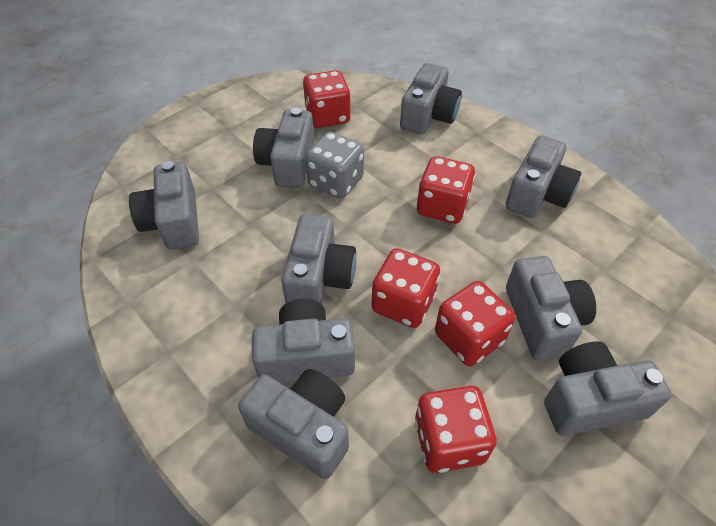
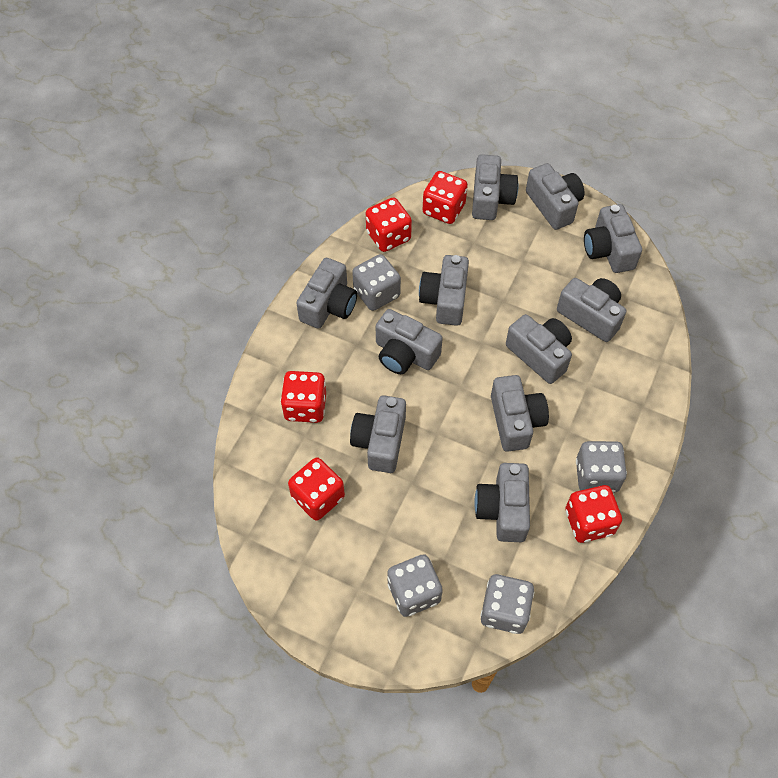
grey camera: 9 -> 11
grey dice: 1 -> 4

